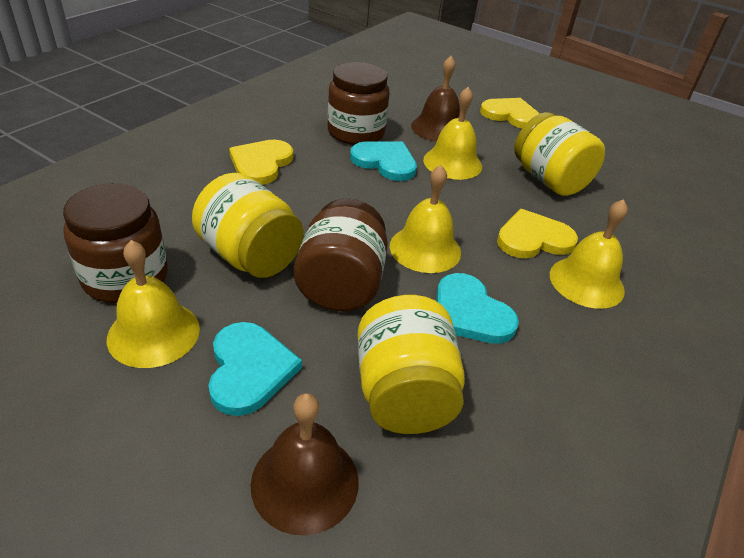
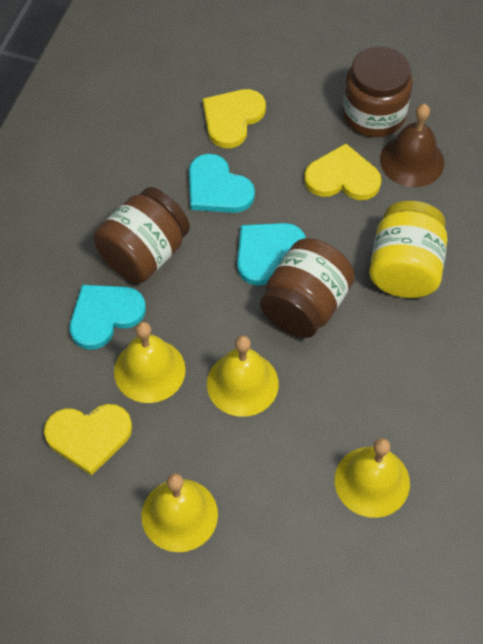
brown bell: 2 -> 1
yellow jar: 3 -> 1

